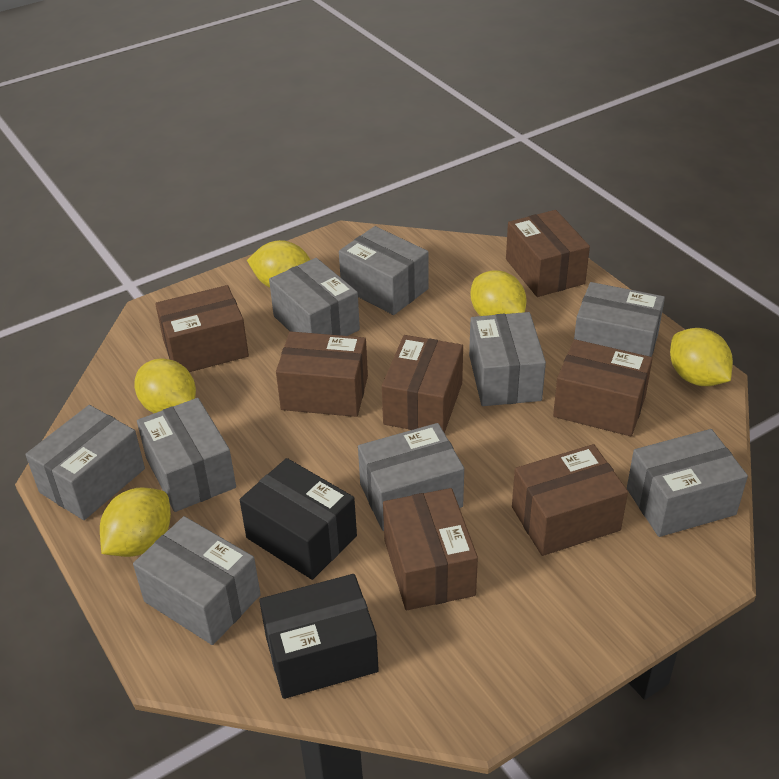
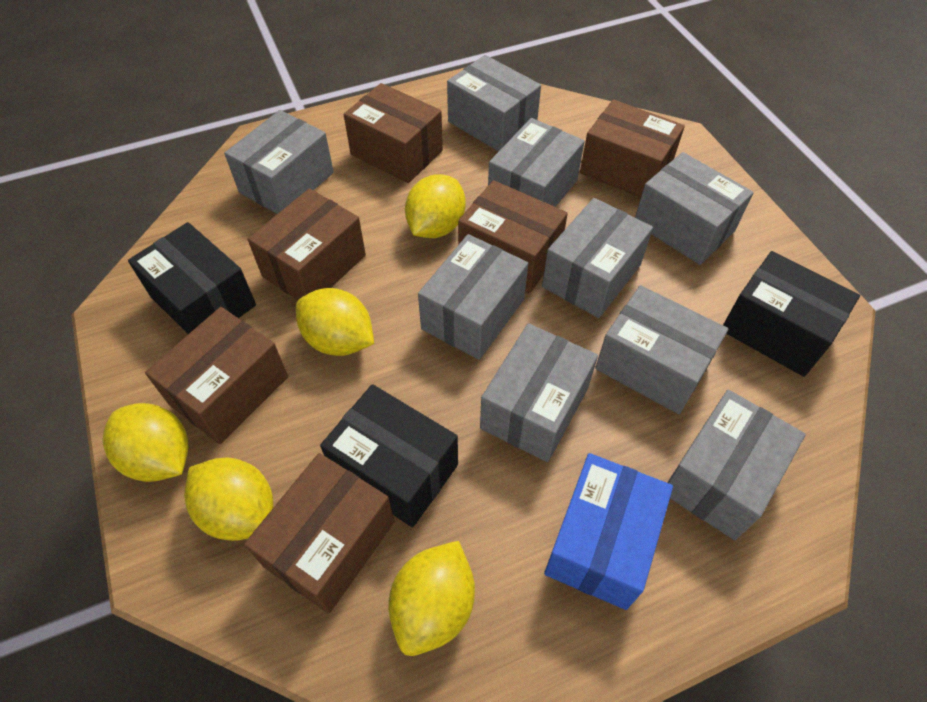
black box: 2 -> 3
blue box: 0 -> 1
brown box: 7 -> 6

